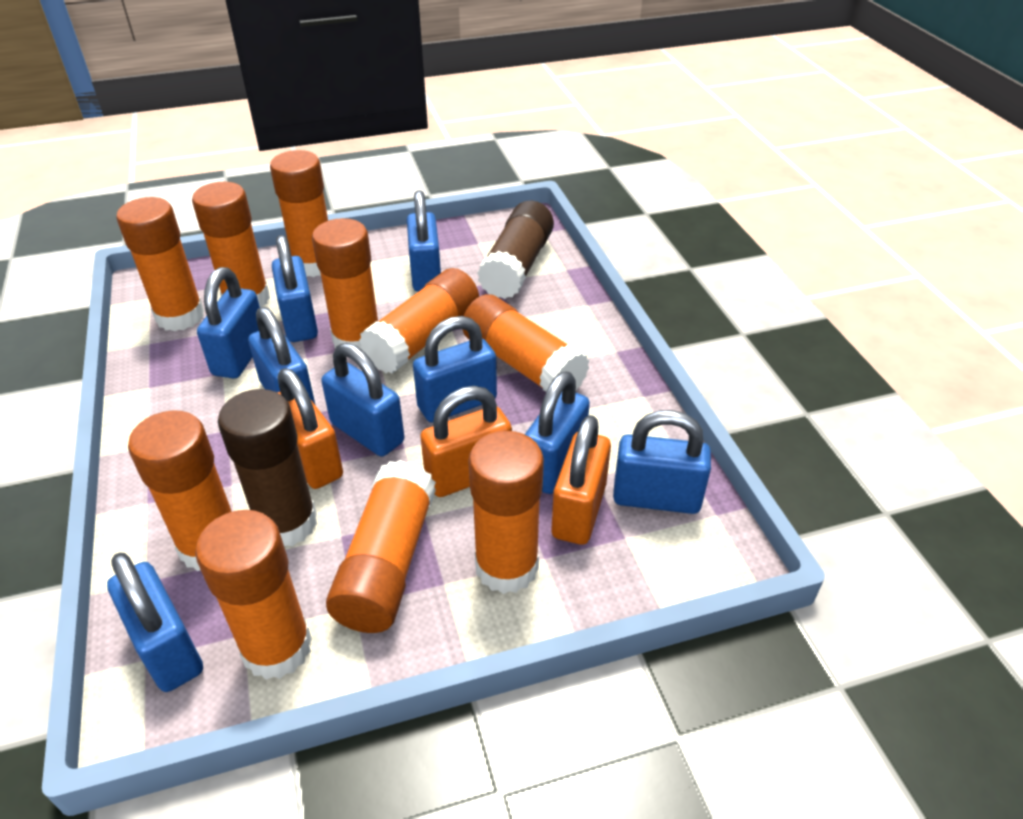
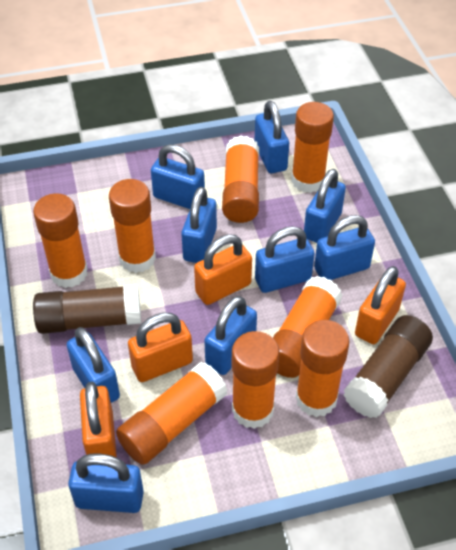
orange glue stick: 10 -> 8
orange padlock: 3 -> 4

